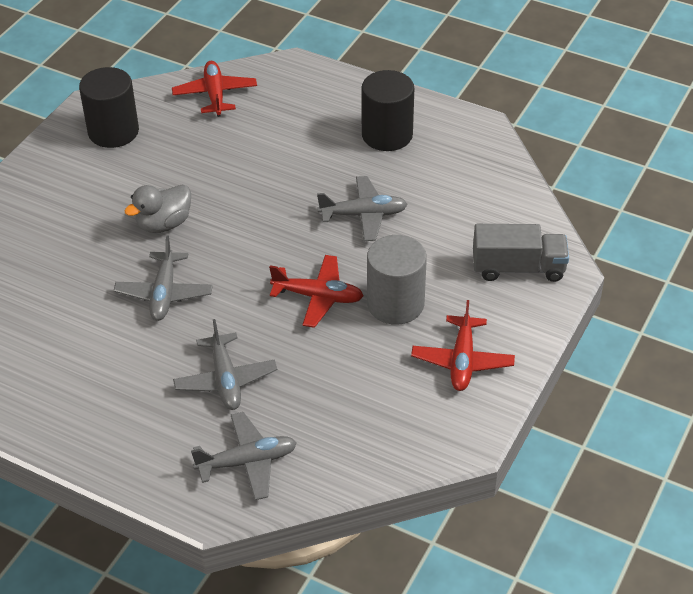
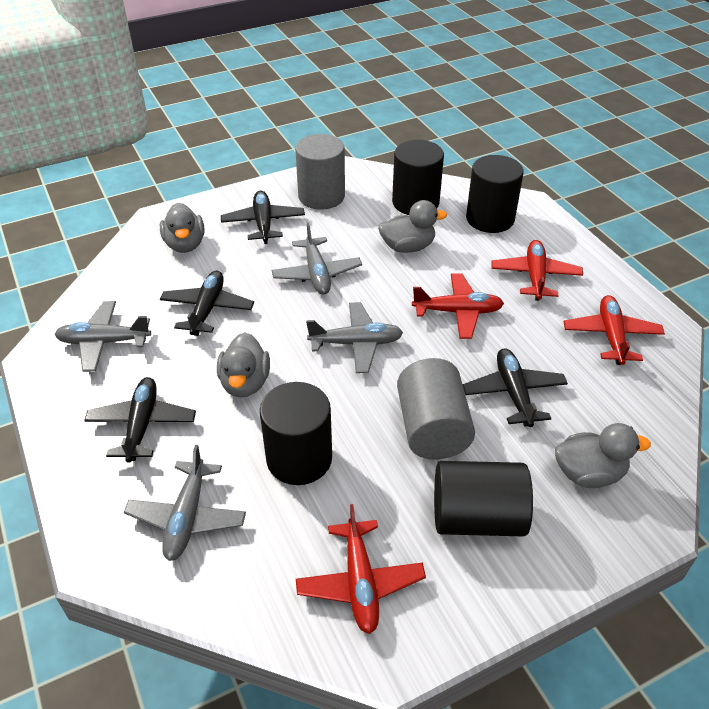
black cylinder: 2 -> 4
black plane: 0 -> 4
grey cylinder: 1 -> 2
grey duck: 1 -> 4
grey truck: 1 -> 0
red plane: 3 -> 4

